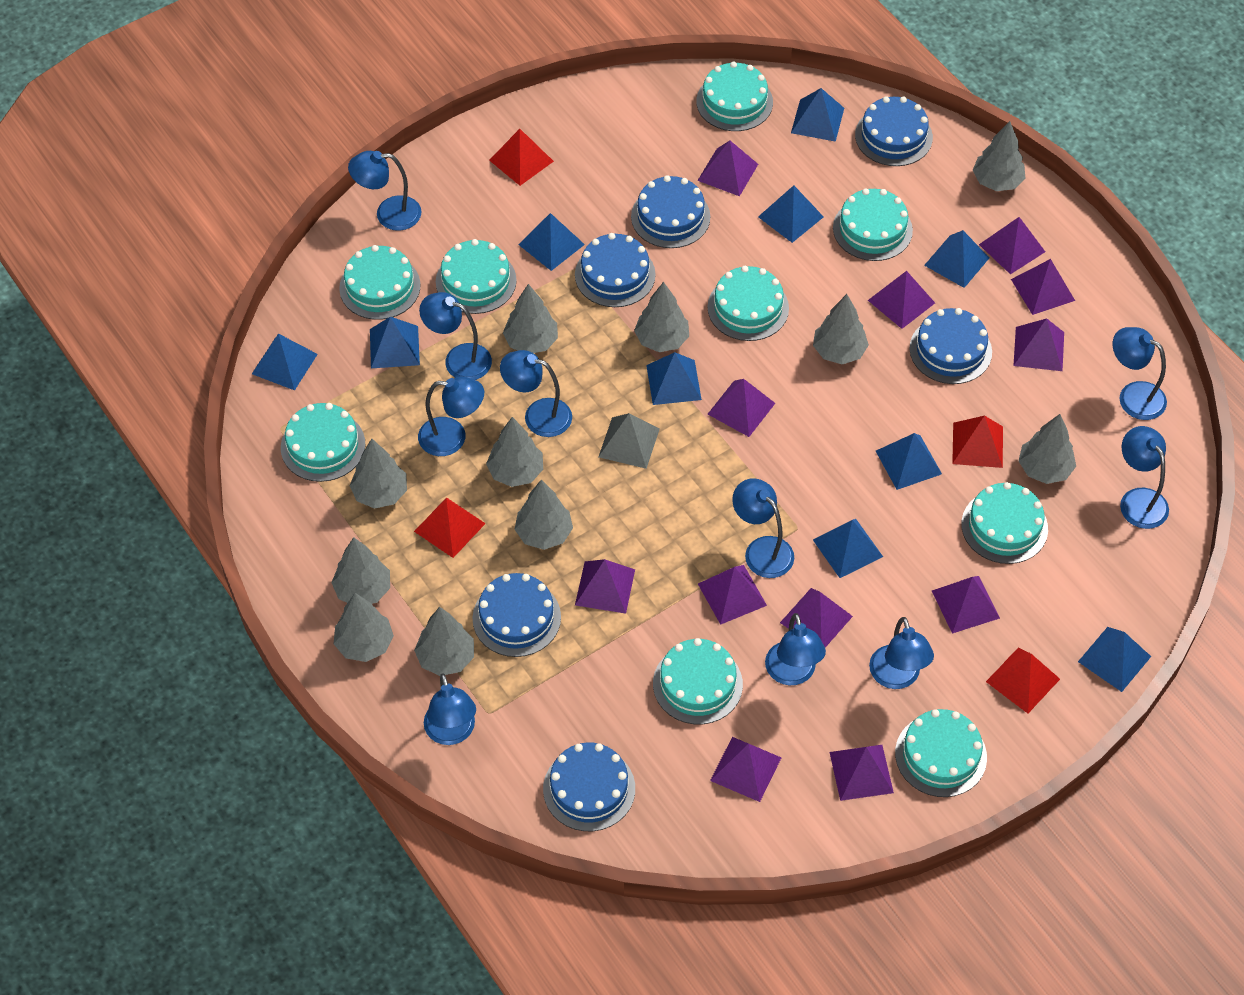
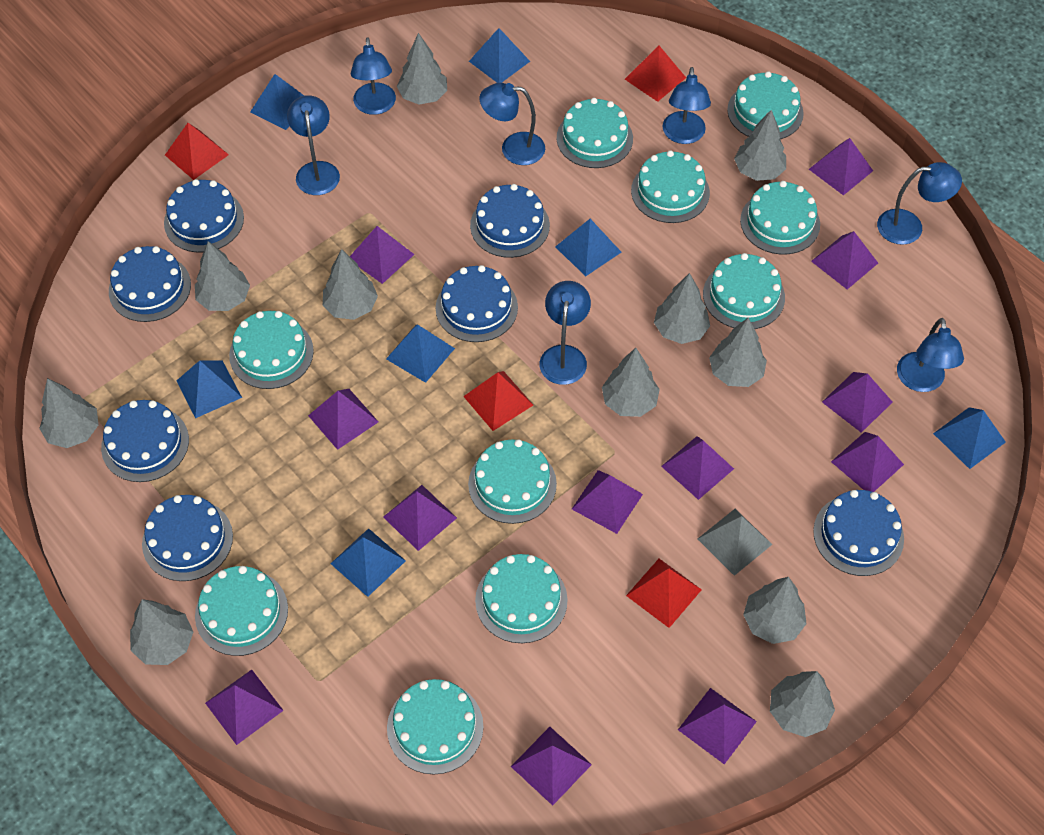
blue cake: 6 -> 7
blue lamp: 10 -> 7
blue pyramid: 10 -> 7
turquoise cake: 9 -> 10

